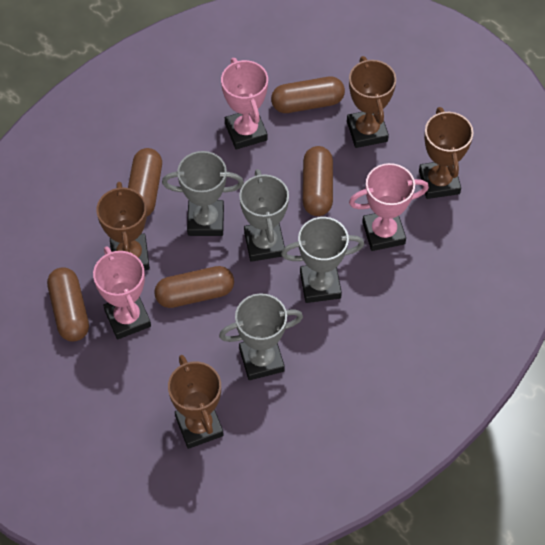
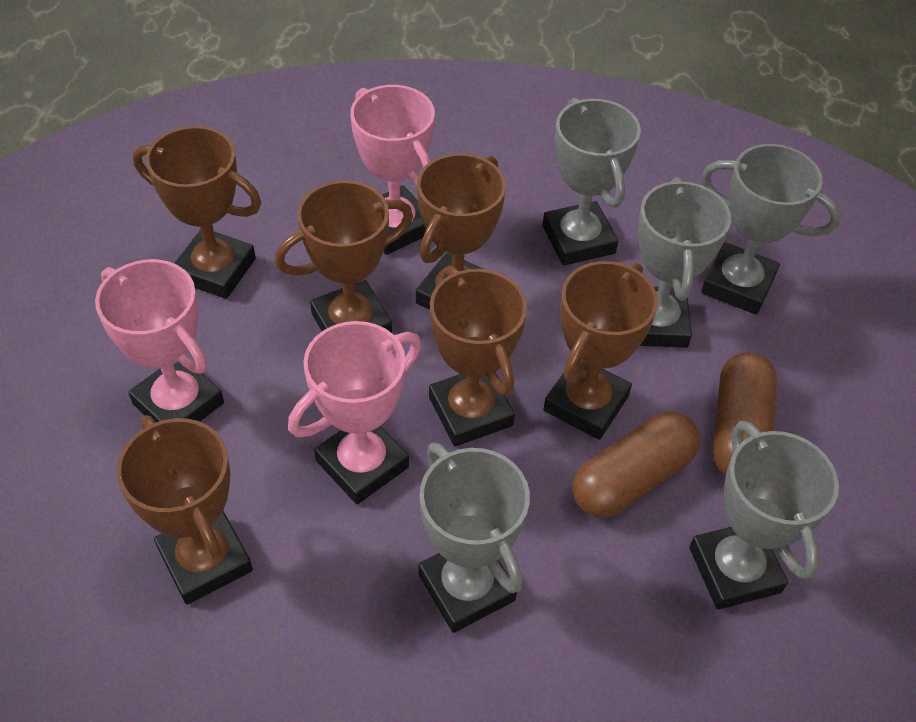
brown capsule: 5 -> 2
brown trophy: 4 -> 6
grey trophy: 4 -> 5

